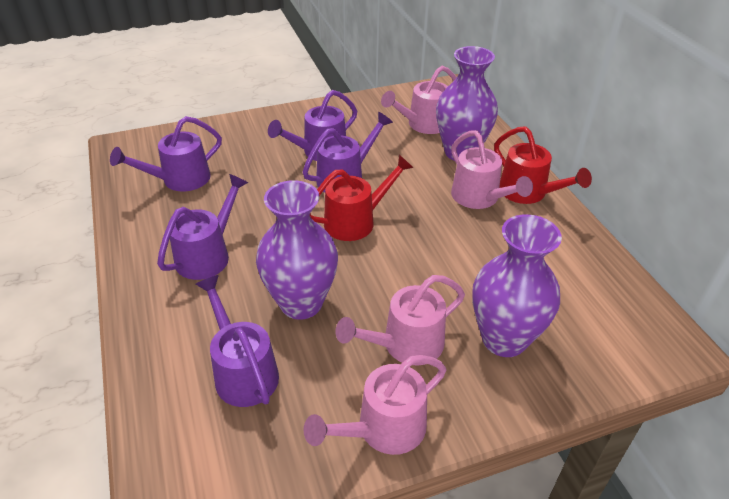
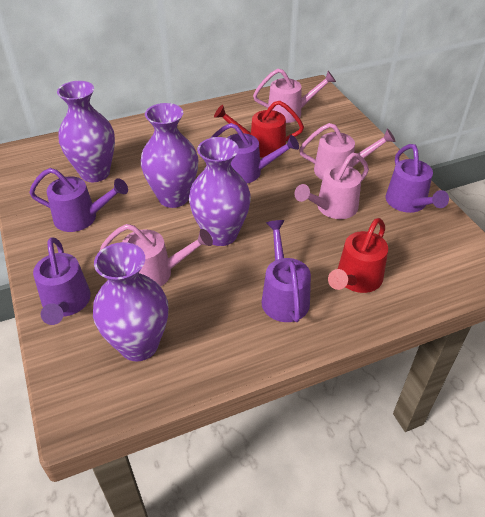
purple vase: 3 -> 4

